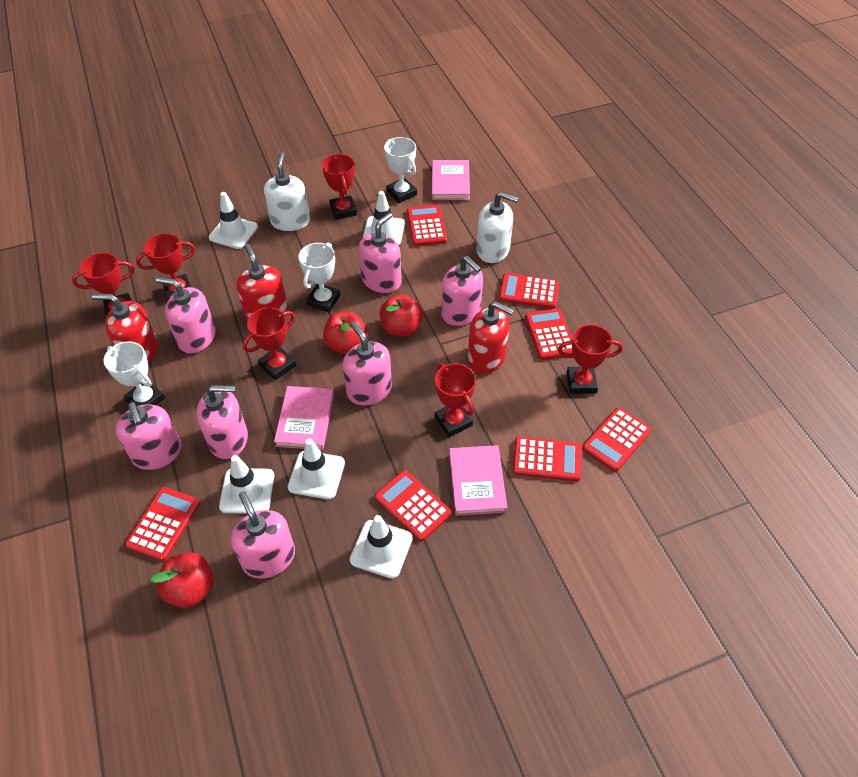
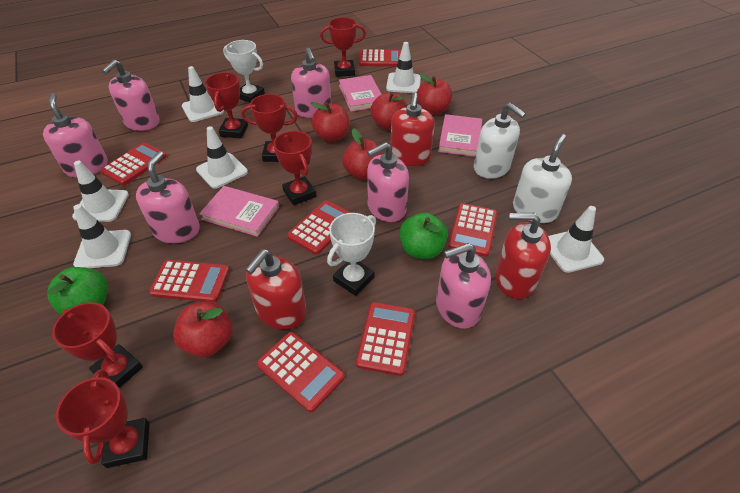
green apple: 0 -> 2
pink soap dispenser: 7 -> 6
red apple: 3 -> 5
white traffic cone: 5 -> 6
white trophy: 3 -> 2

